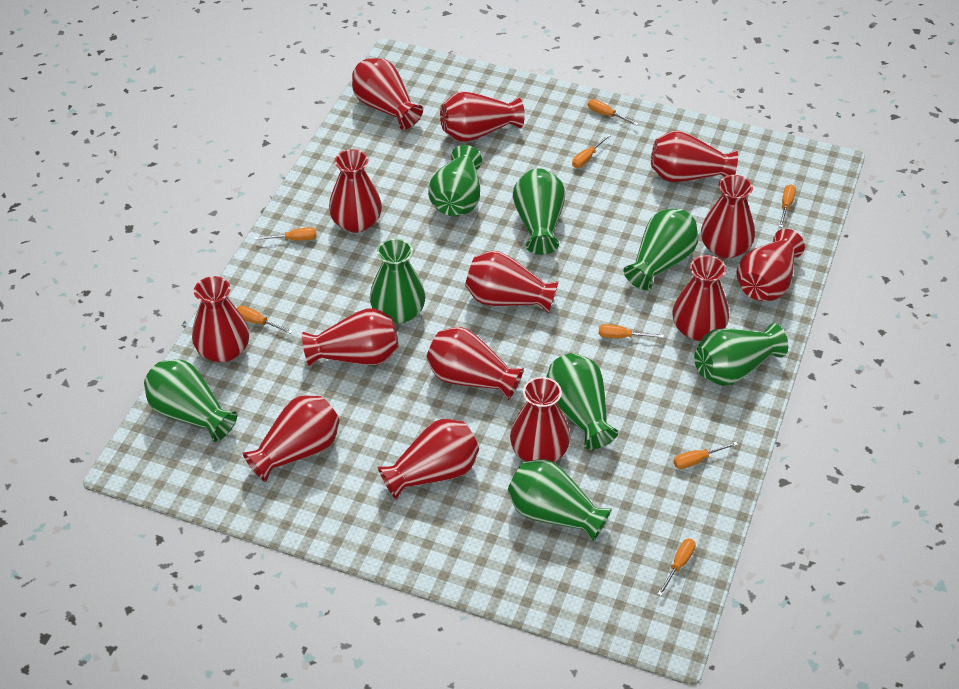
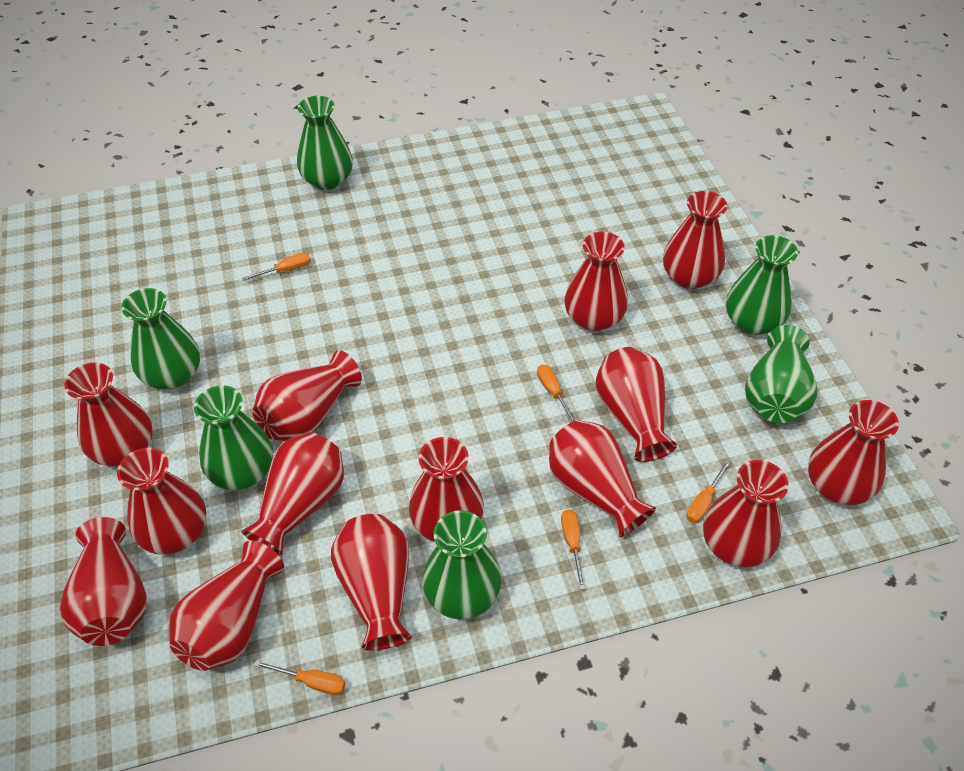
green vase: 8 -> 6
orange screwdriver: 8 -> 5

